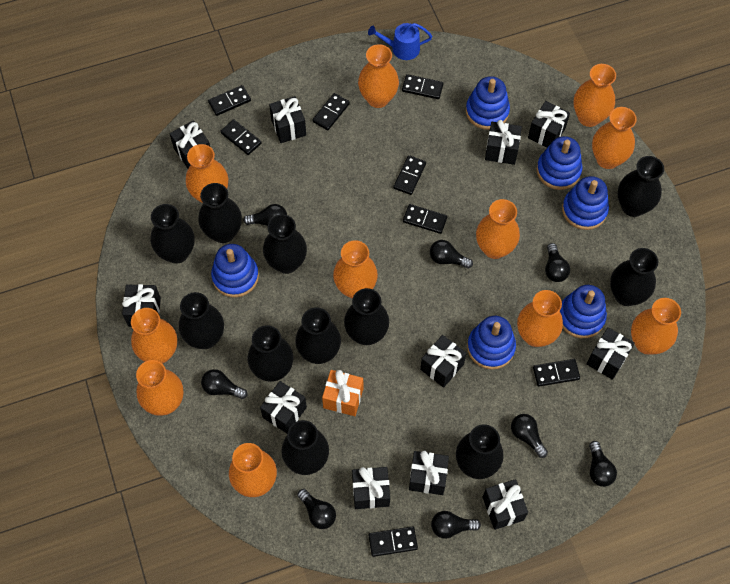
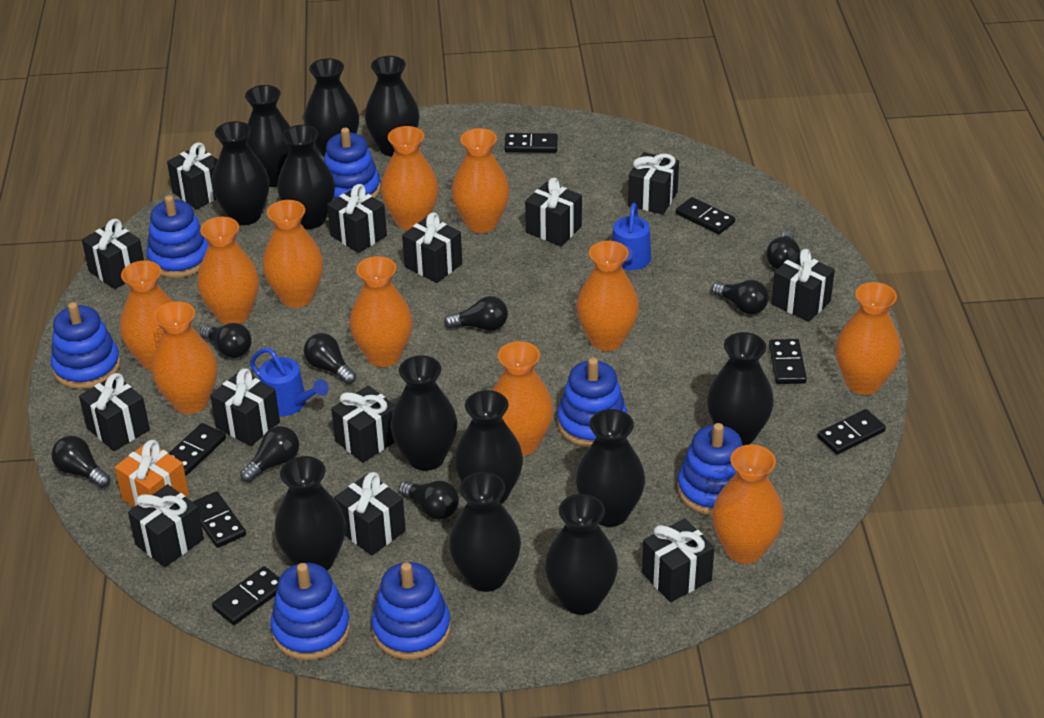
black domino: 8 -> 7
black gift: 11 -> 13
black vase: 11 -> 12
blue stacking toy: 6 -> 7
blue watering can: 1 -> 2

